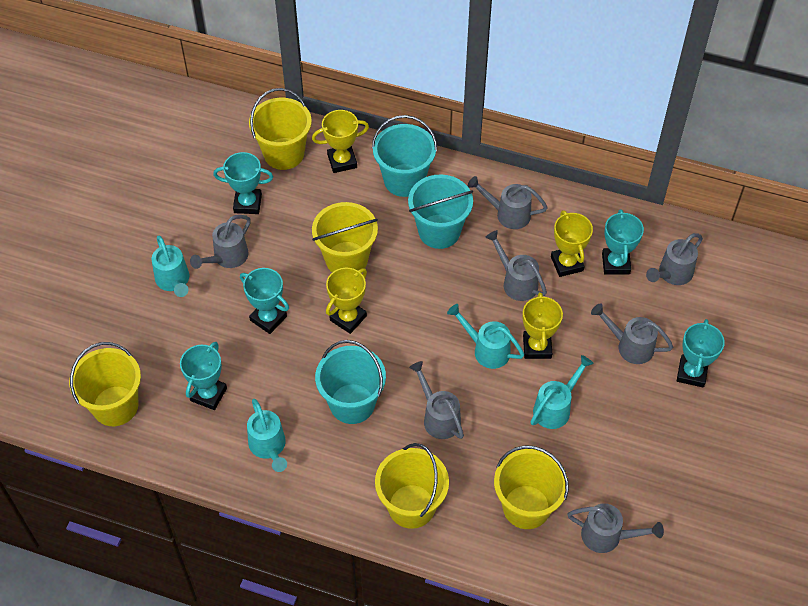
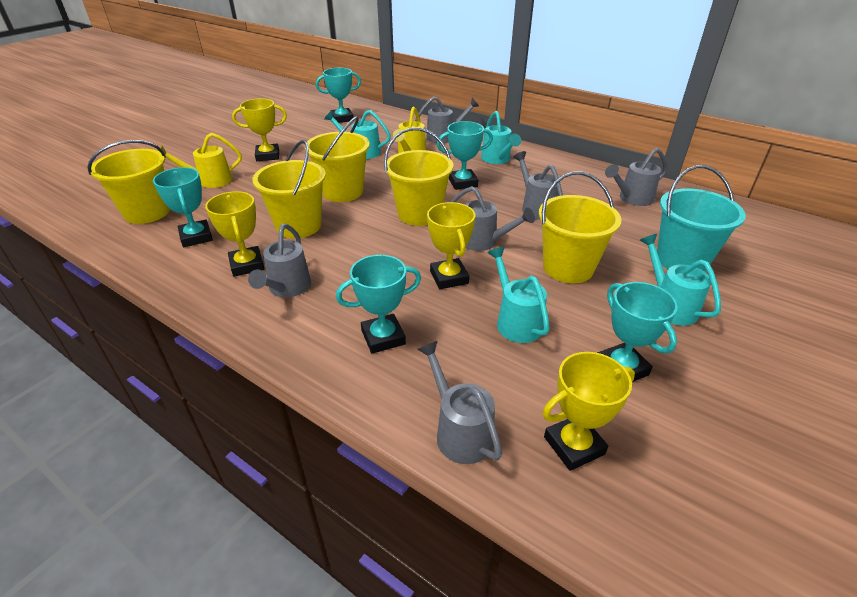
grey watering can: 7 -> 6
turquoise bucket: 3 -> 1
yellow watering can: 0 -> 2

